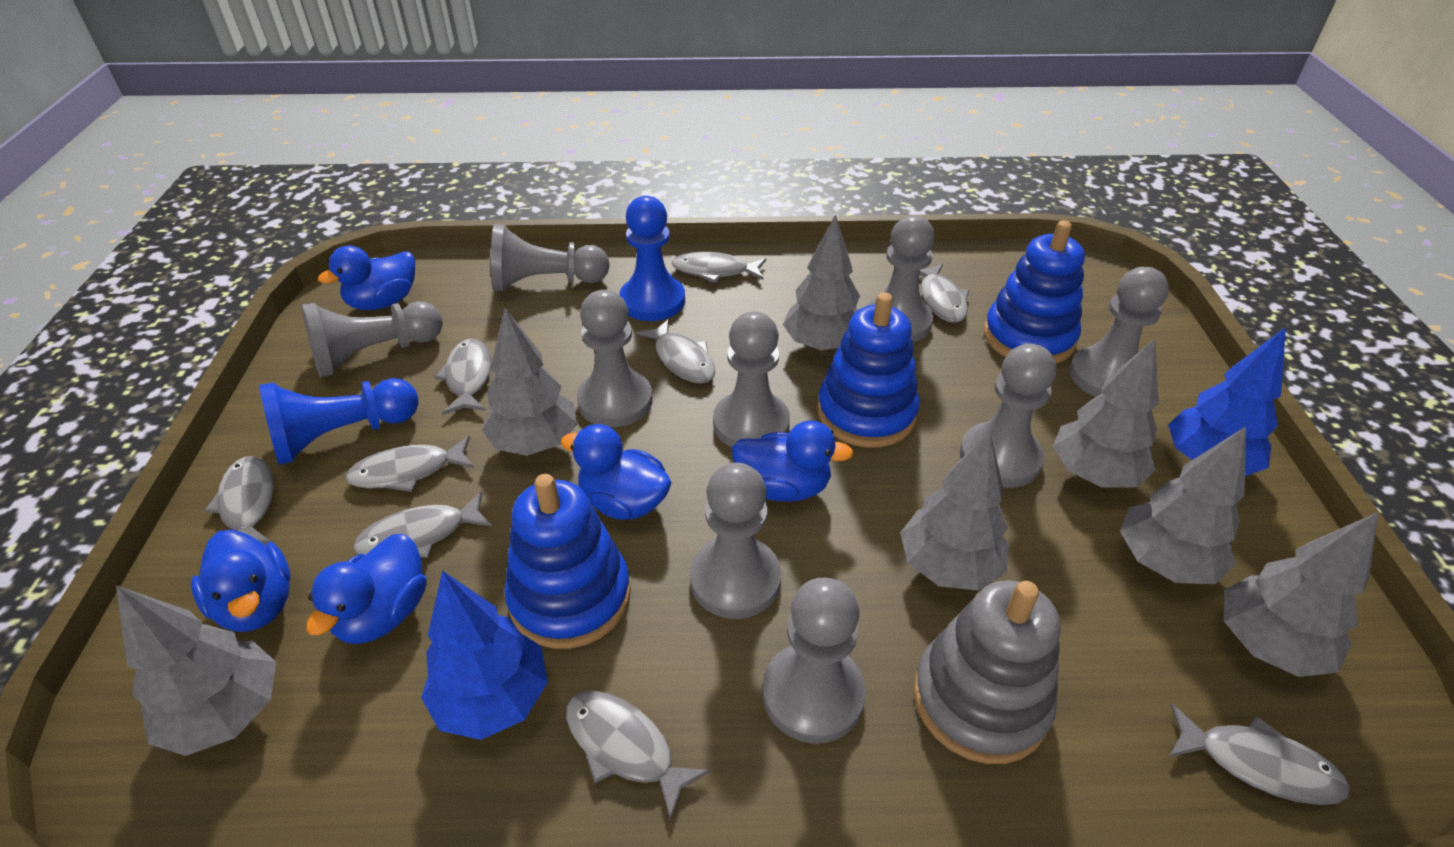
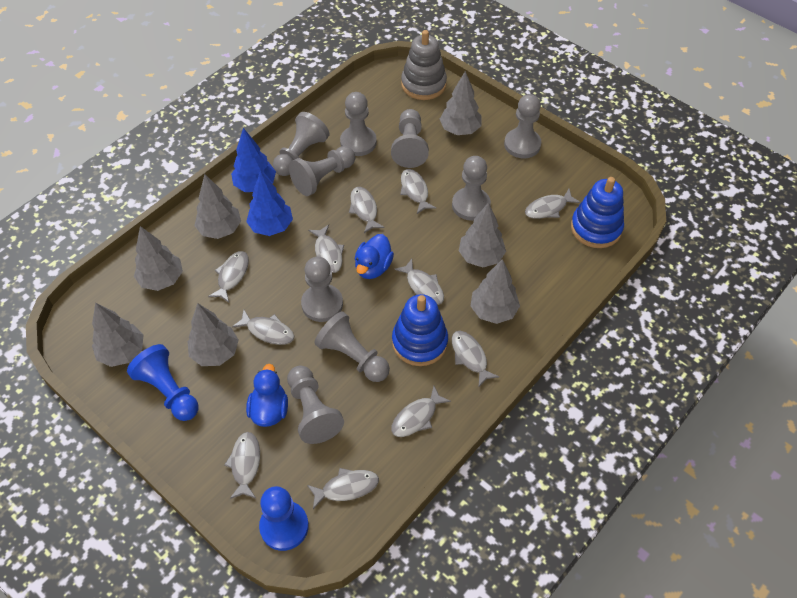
blue duck: 5 -> 2
blue stacking toy: 3 -> 2
grey fish: 9 -> 11

